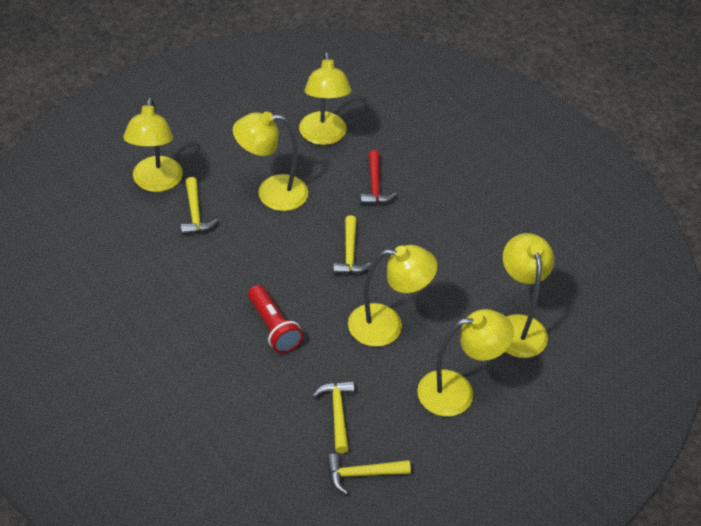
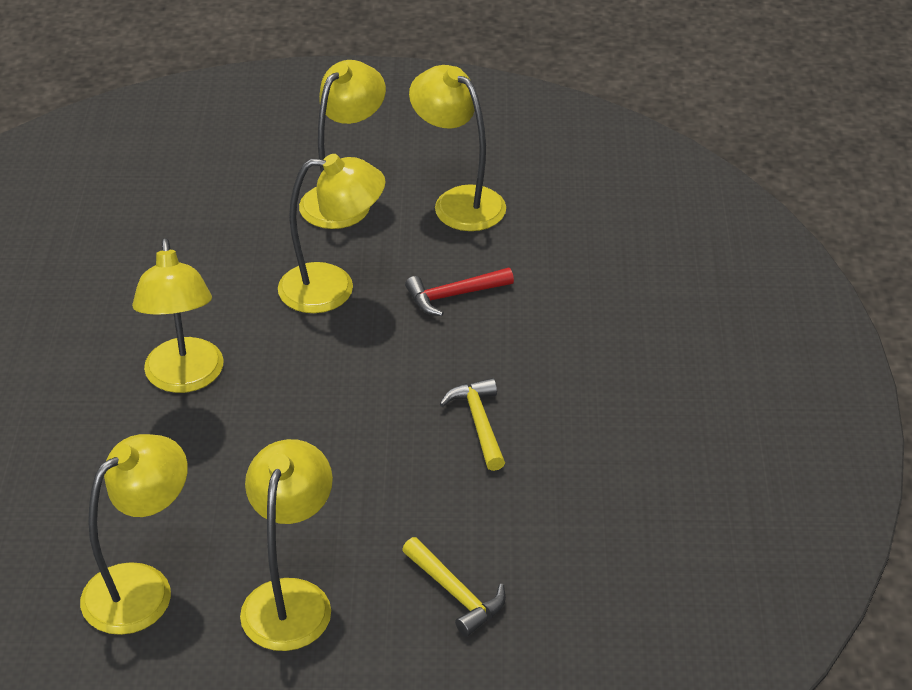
red flashlight: 1 -> 0
yellow hammer: 4 -> 2

